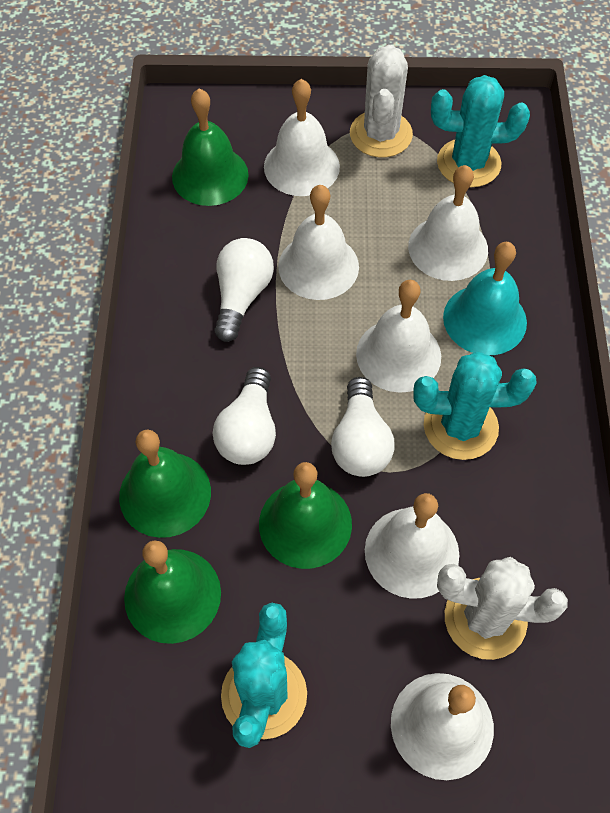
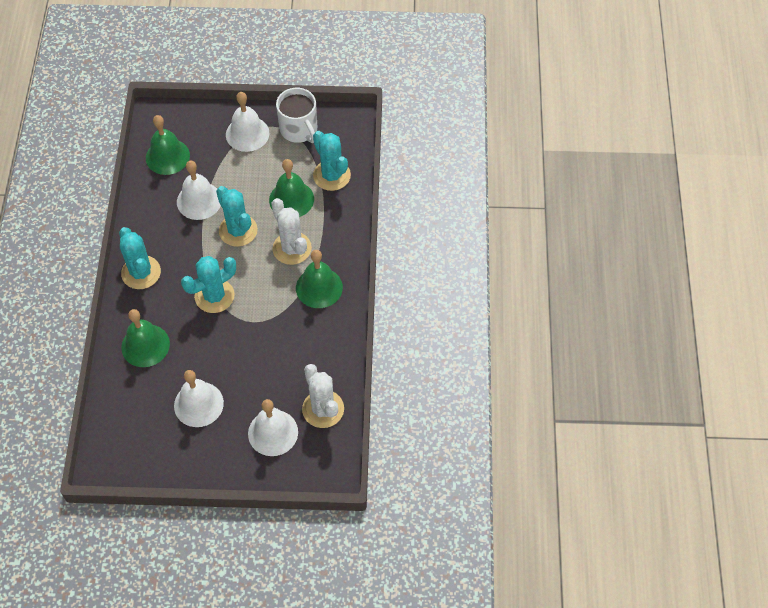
turquoise bell: 1 -> 0
turquoise cactus: 3 -> 4
white bell: 6 -> 4
white light bulb: 3 -> 0
white mug: 0 -> 1

